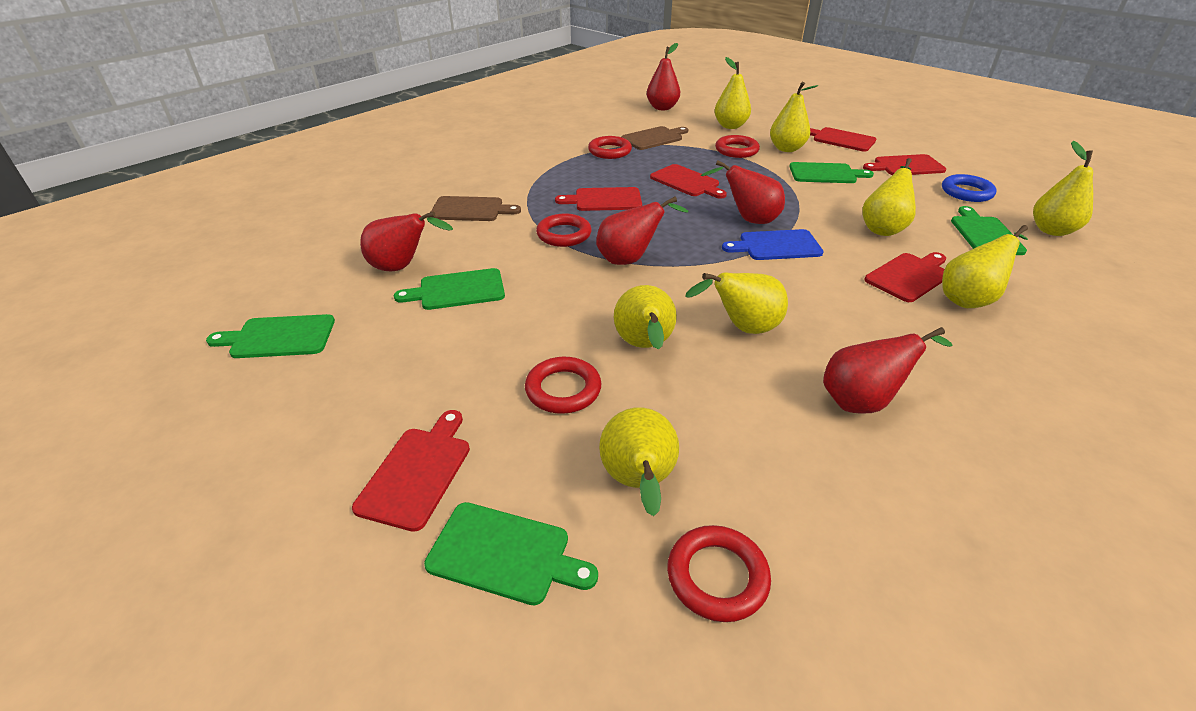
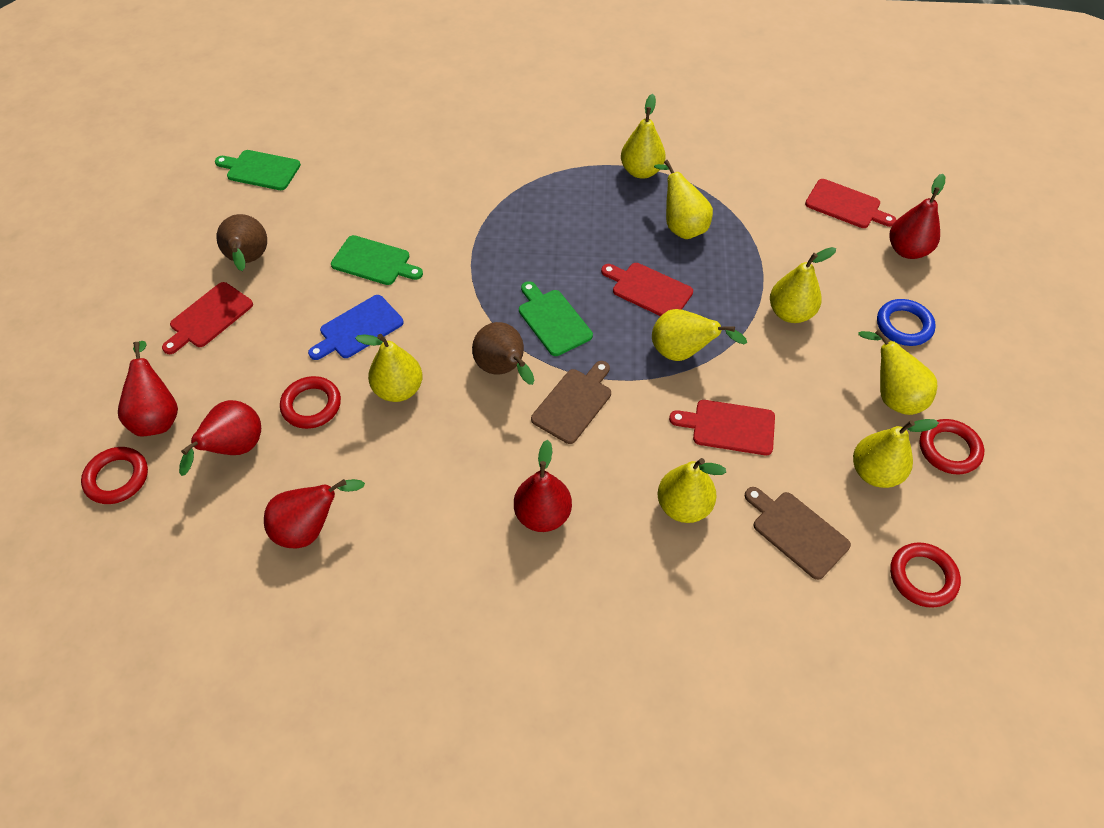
brown pear: 0 -> 2
green cutting board: 5 -> 3
red cutting board: 6 -> 4
red ring: 5 -> 4

